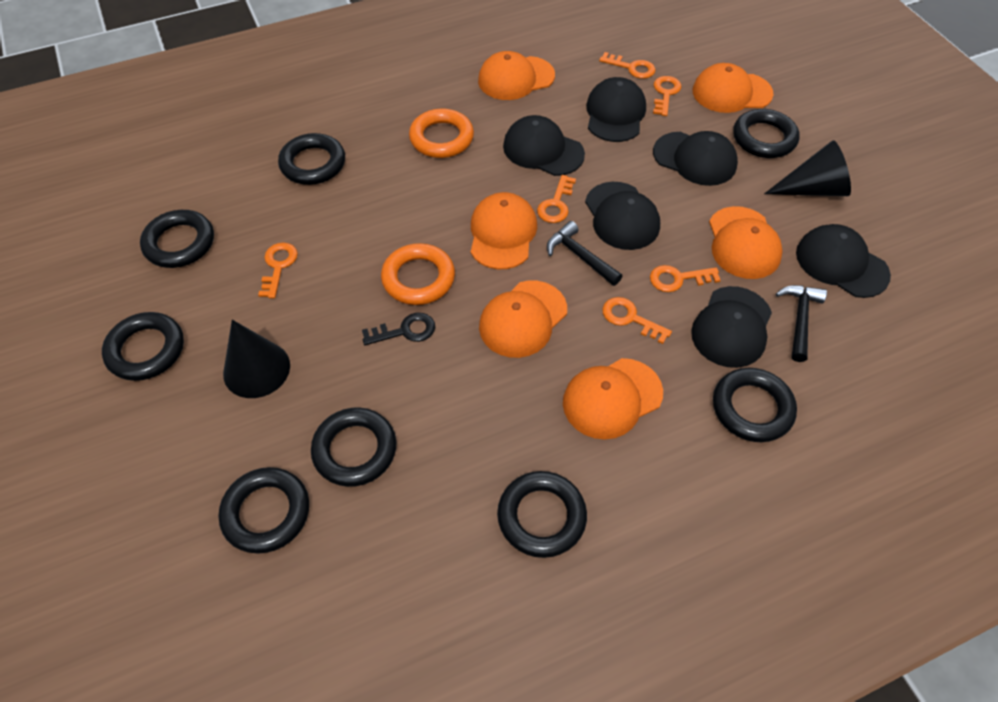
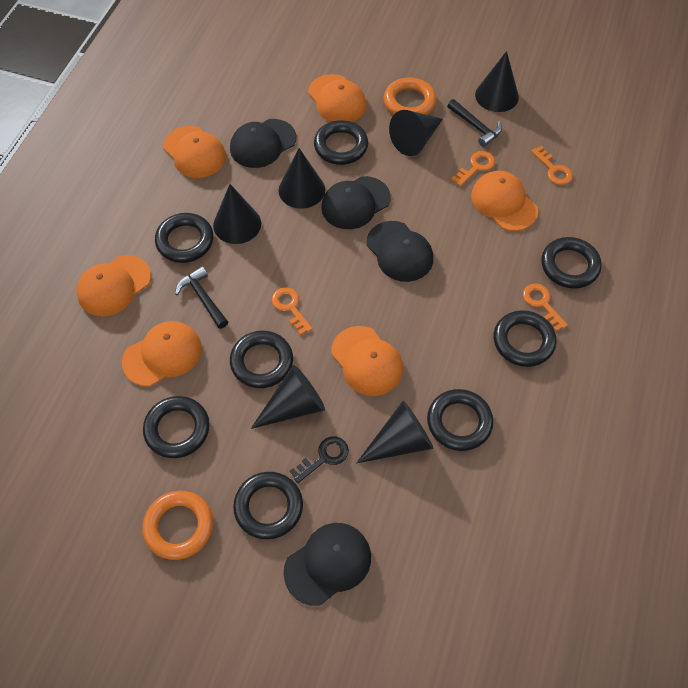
black cap: 6 -> 4
black cone: 2 -> 6
orange key: 6 -> 4

